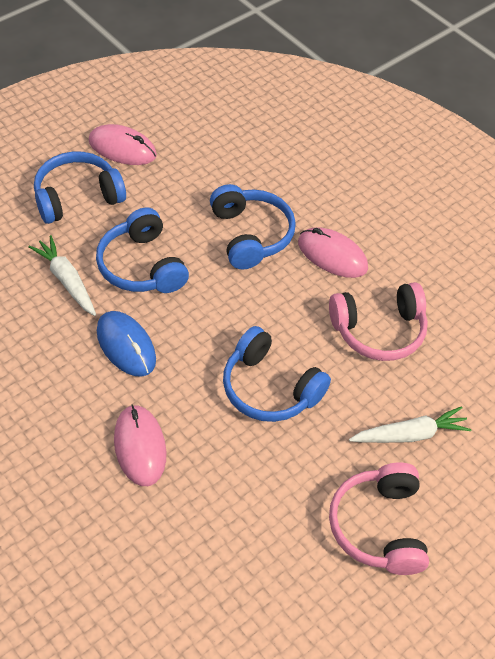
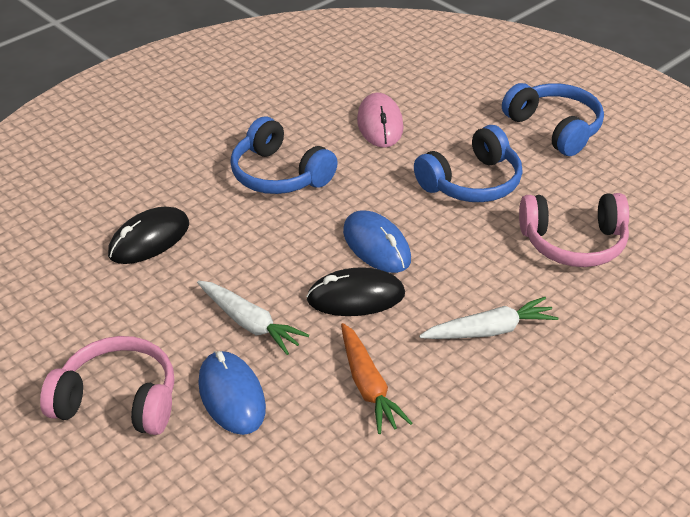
black mouse: 0 -> 2
blue headphones: 4 -> 3
blue mouse: 1 -> 2
orange carrot: 0 -> 1
pink mouse: 3 -> 1

